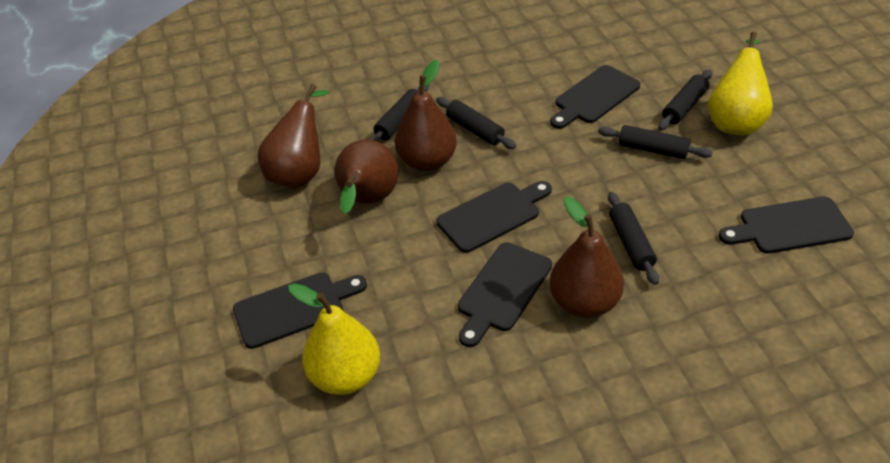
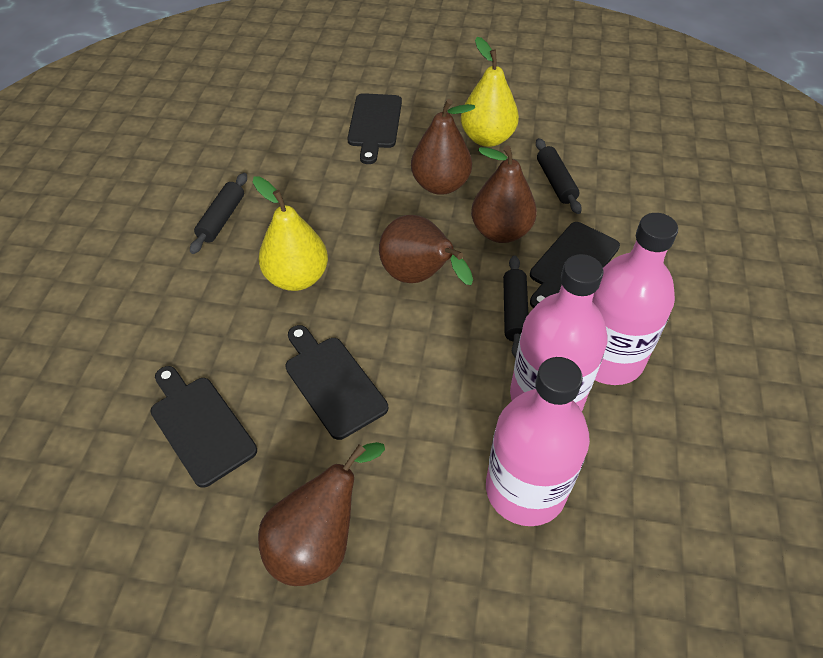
black cutting board: 5 -> 4
black rolling pin: 5 -> 3
pink bottle: 0 -> 3

